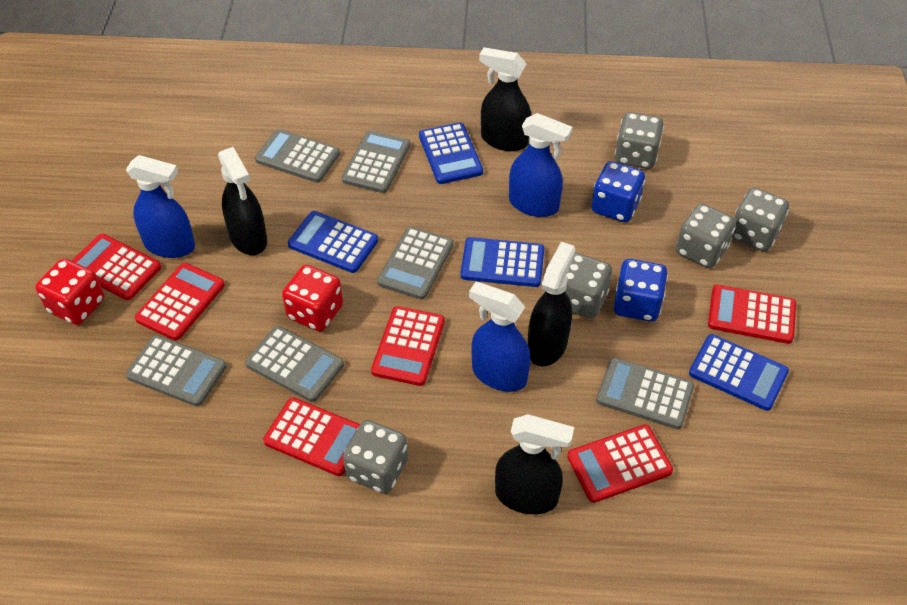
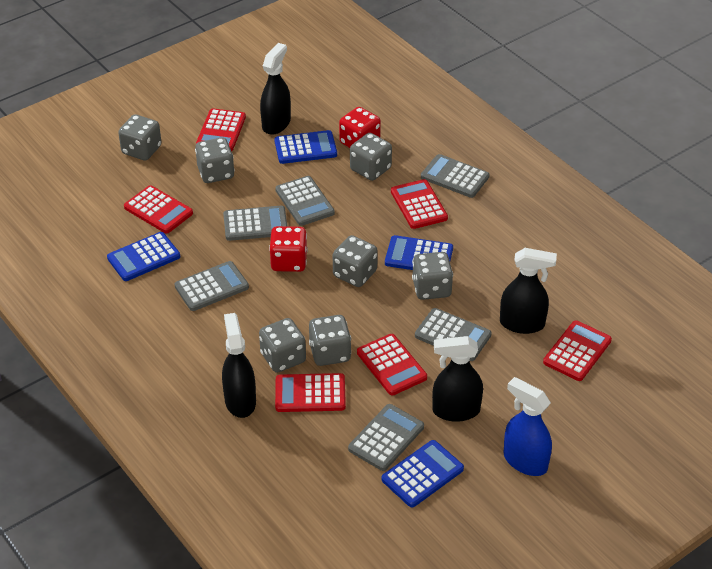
blue dice: 2 -> 0
blue spray bottle: 3 -> 1
grey dice: 5 -> 7

